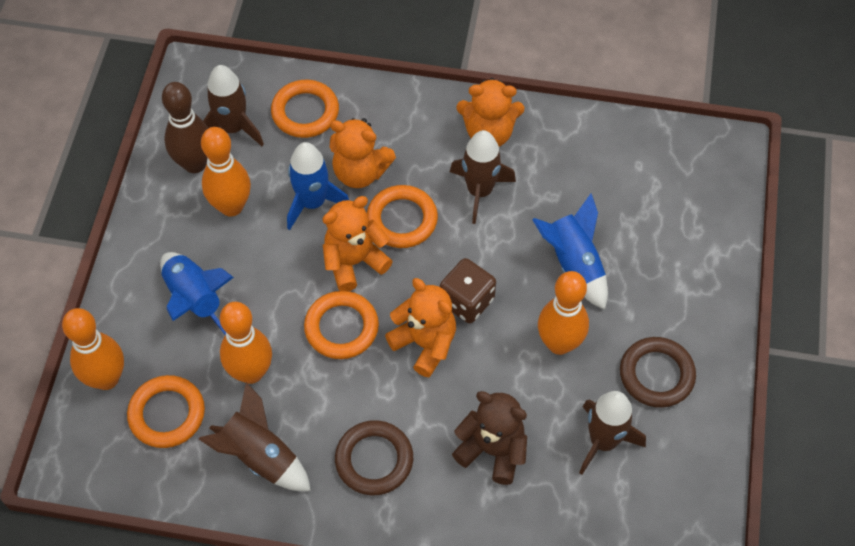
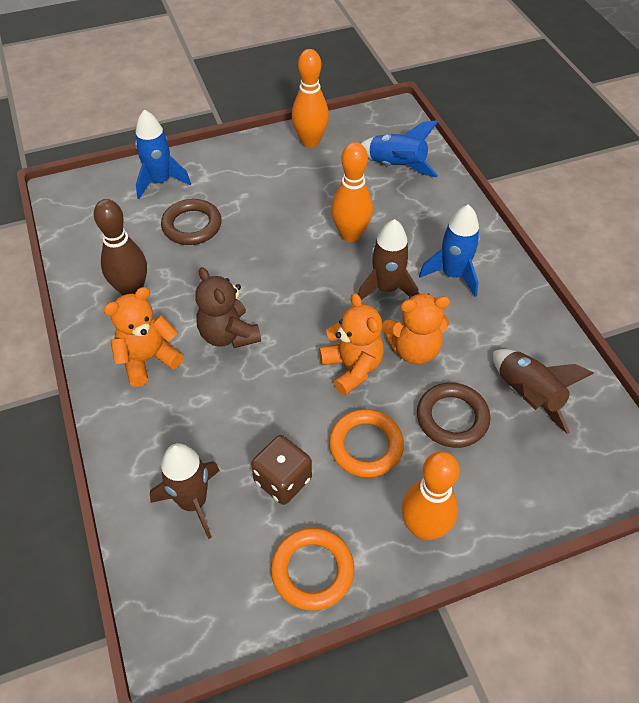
brown rocket: 4 -> 3
orange bowling pin: 4 -> 3
orange ring: 4 -> 2
orange teddy bear: 4 -> 3

